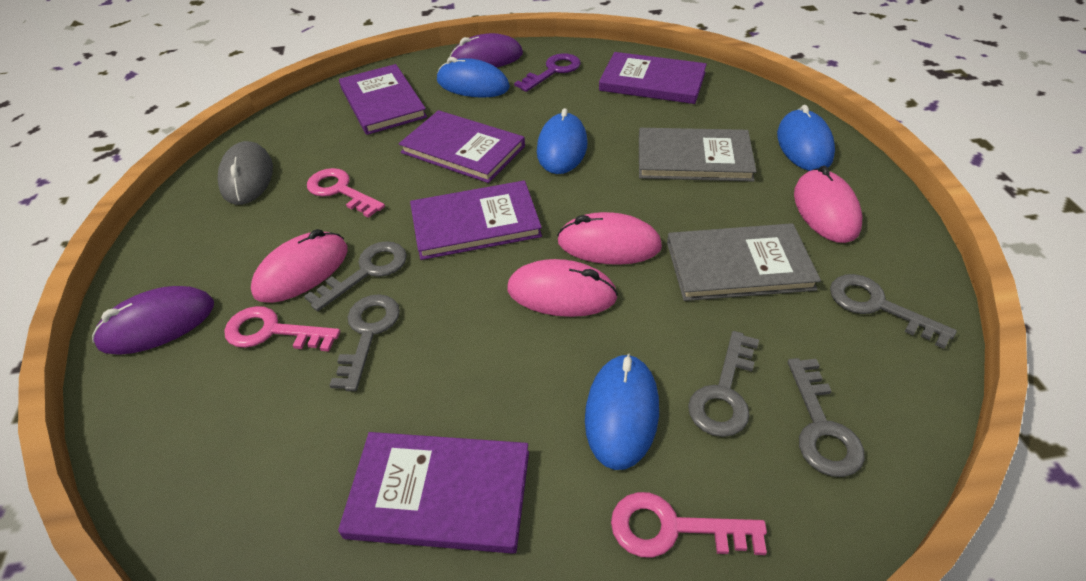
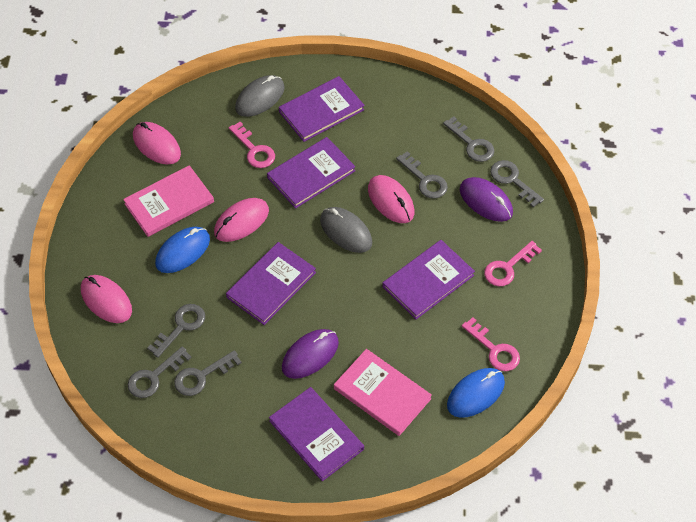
blue mouse: 4 -> 2
grey book: 2 -> 0
grey key: 5 -> 6
grey mouse: 1 -> 2
pink book: 0 -> 2
purple key: 1 -> 0

